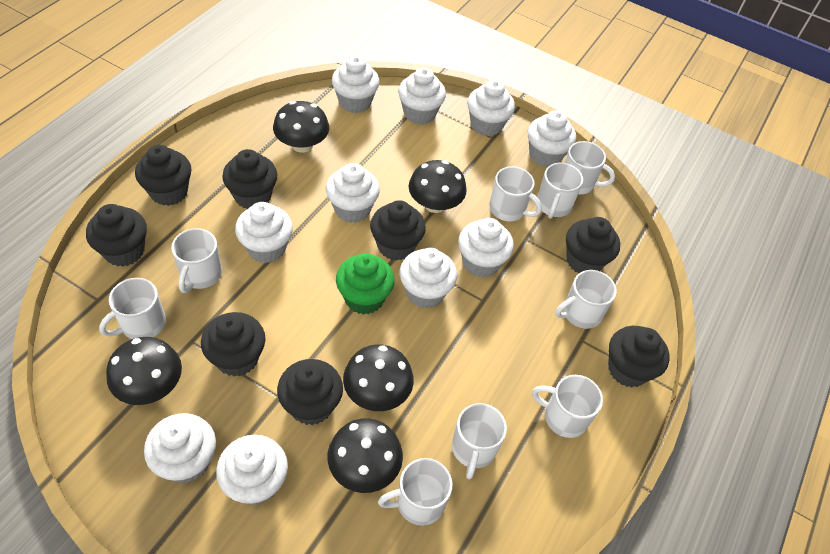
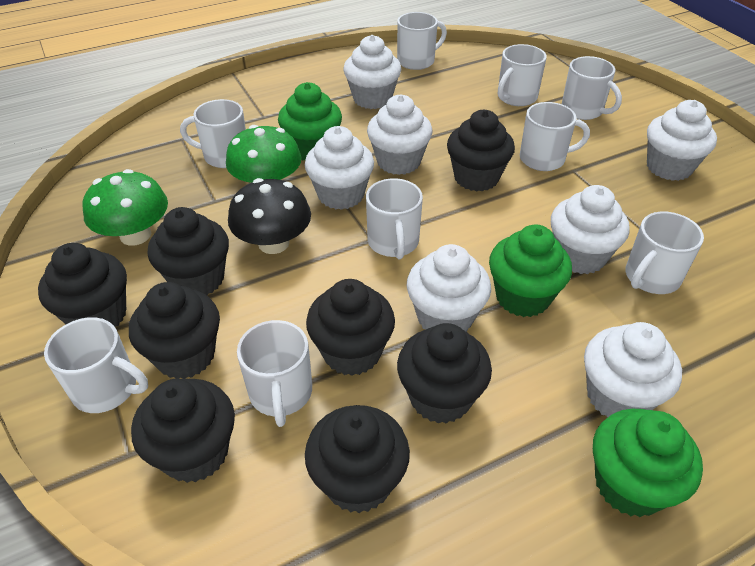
black mushroom: 5 -> 1
green cupcake: 1 -> 3
green mushroom: 0 -> 2
white cupcake: 10 -> 7

